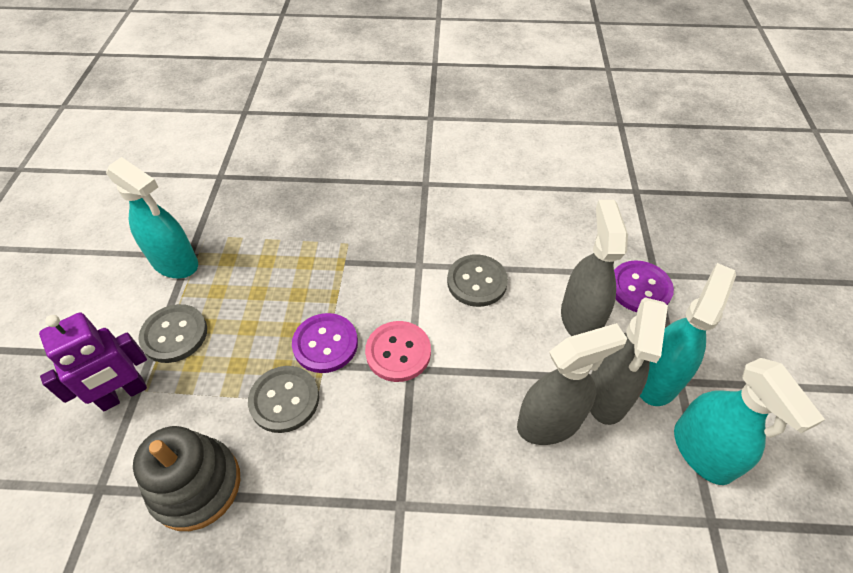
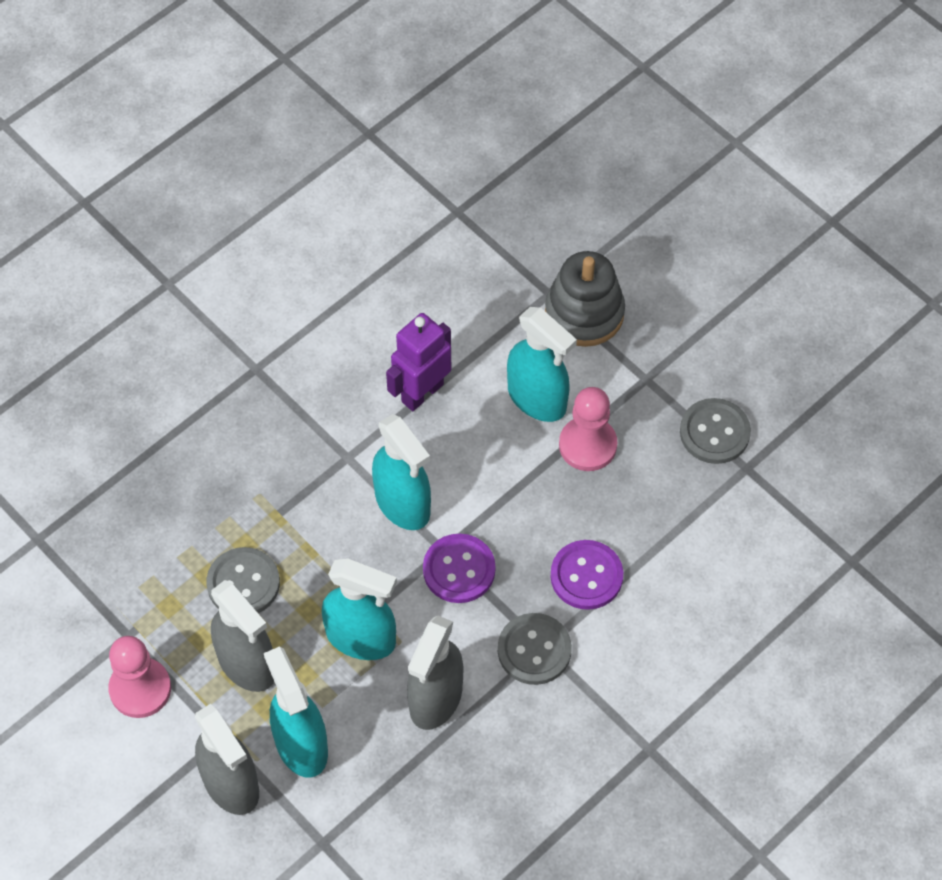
pink button: 1 -> 0
pink pawn: 0 -> 2
turquoise spray bottle: 3 -> 4

